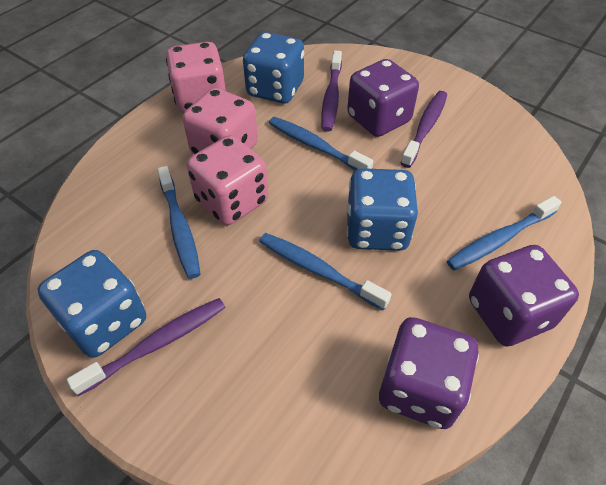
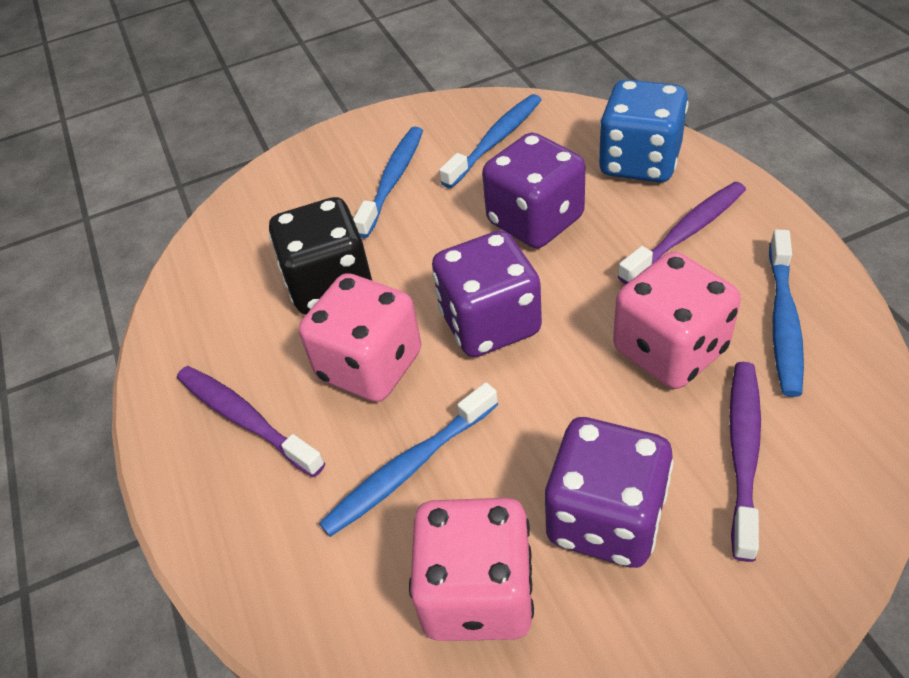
black dice: 0 -> 1
blue dice: 3 -> 1

